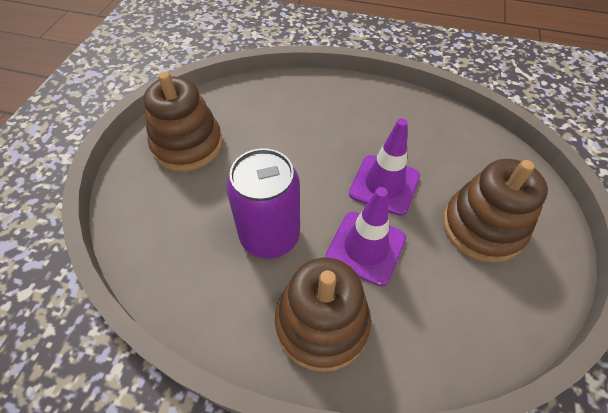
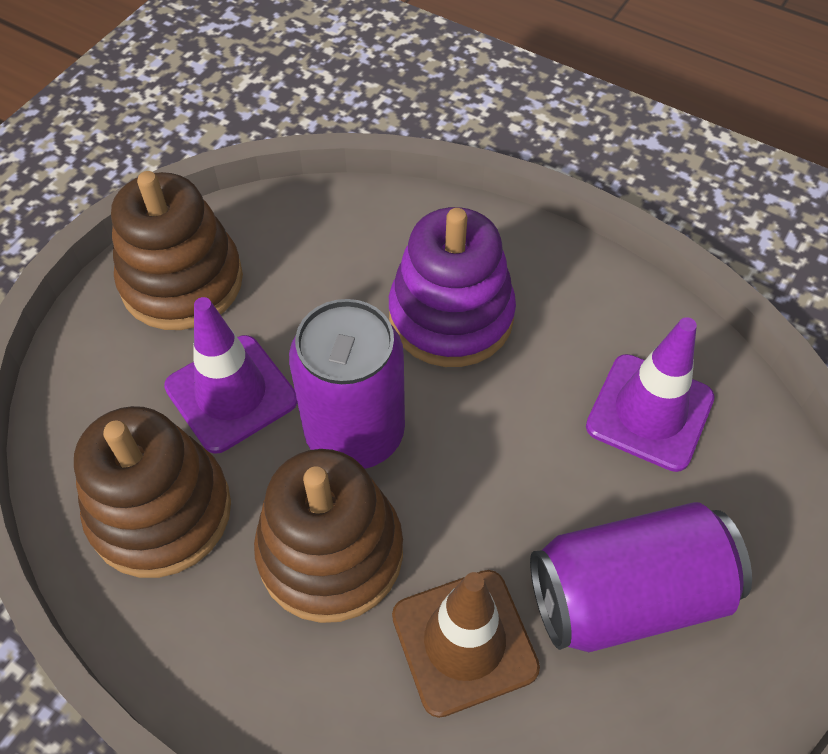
brown traffic cone: 0 -> 1
purple can: 1 -> 2
purple stacking toy: 0 -> 1

